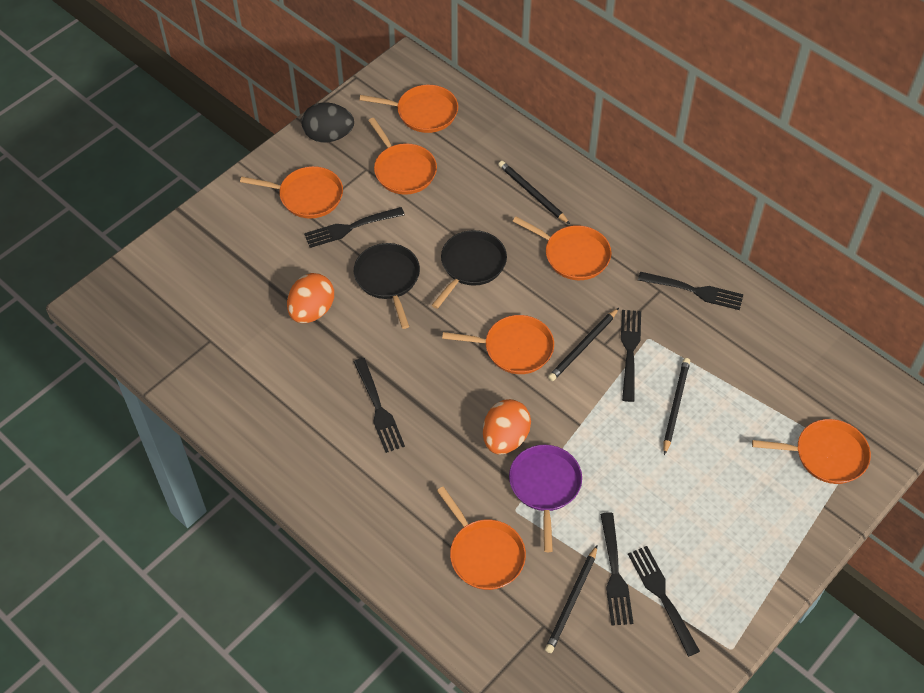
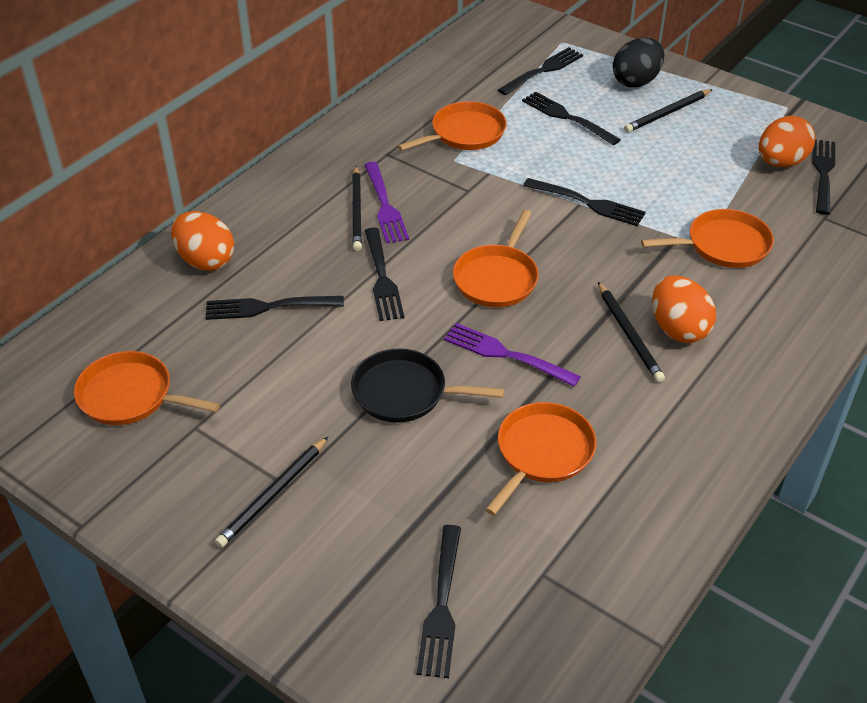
black fork: 6 -> 7
black pan: 2 -> 1
orange egg: 2 -> 3
orange pan: 7 -> 5
purple fork: 0 -> 2
purple pan: 1 -> 0

